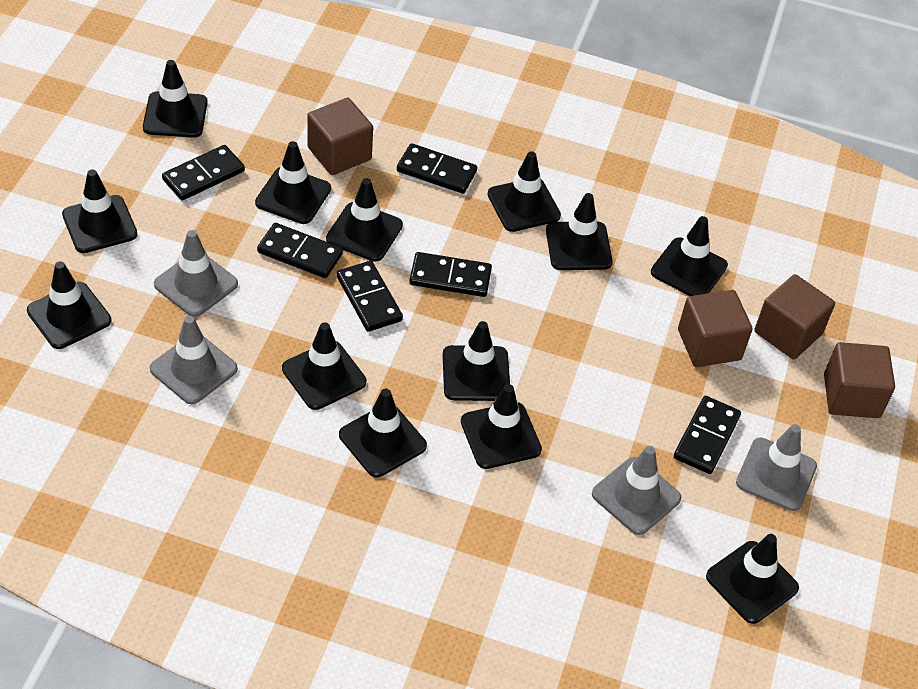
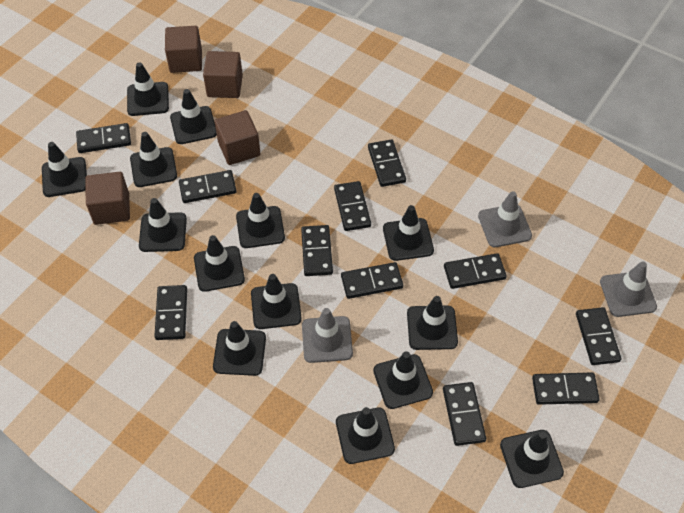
black domino: 6 -> 11
black traffic cone: 13 -> 14
grey traffic cone: 4 -> 3

